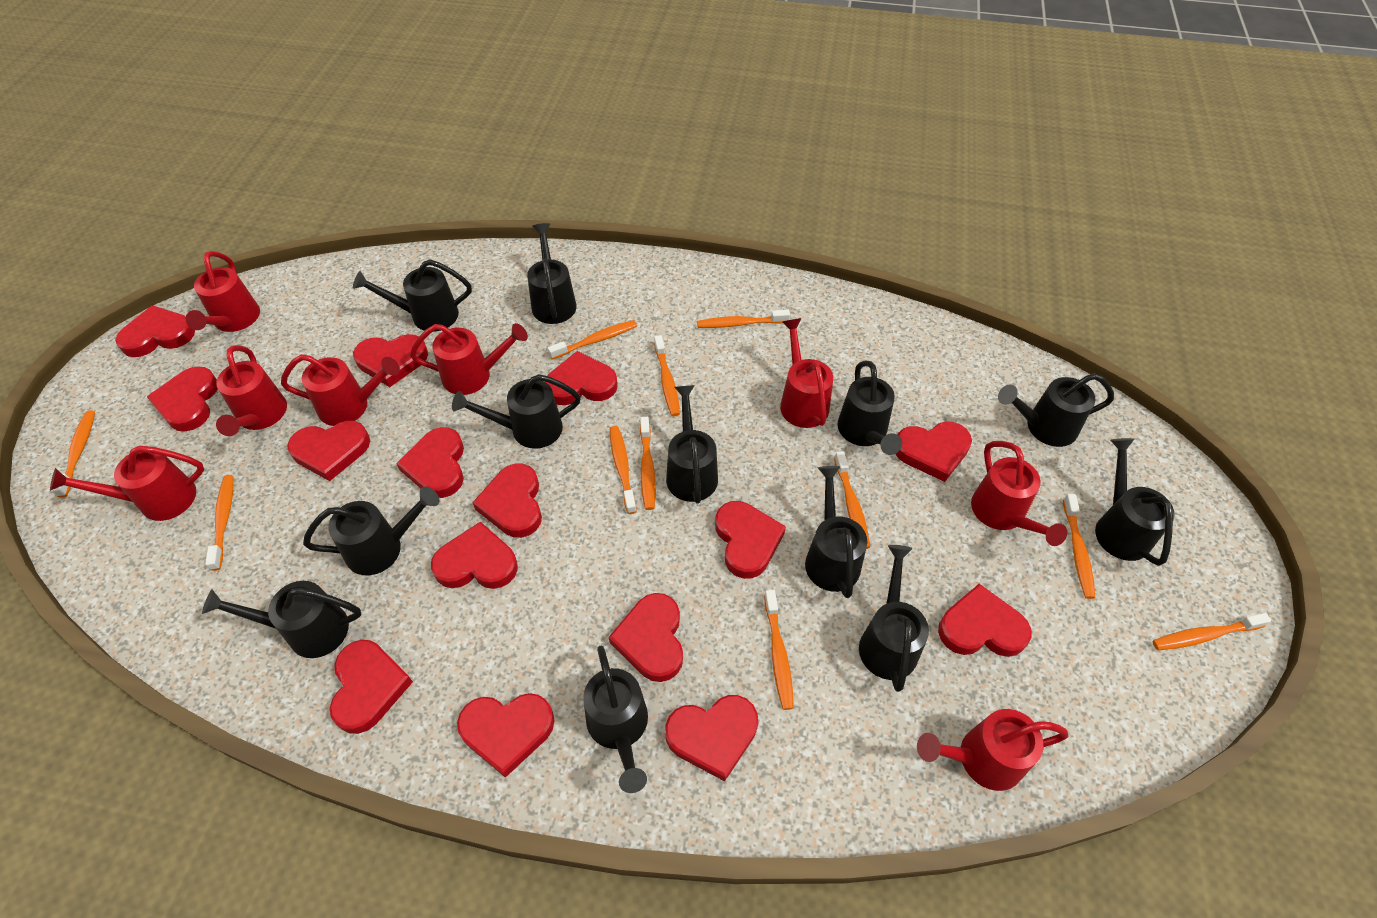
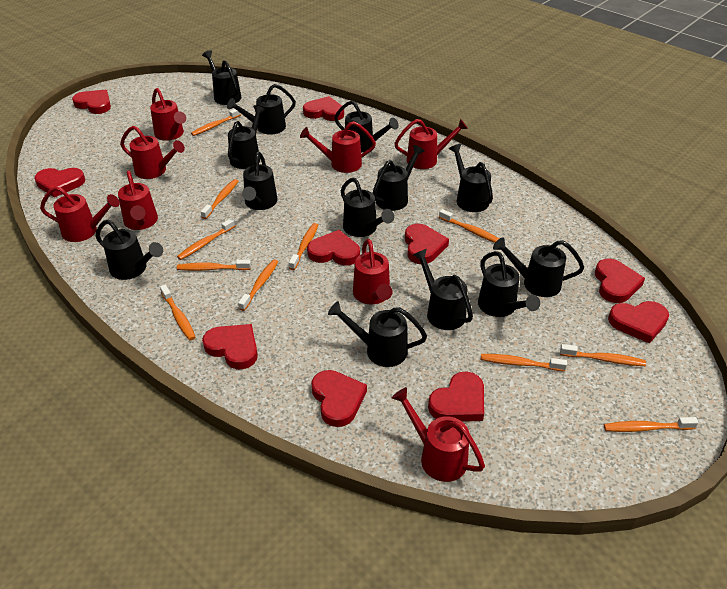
black watering can: 12 -> 13
red heart: 15 -> 10

